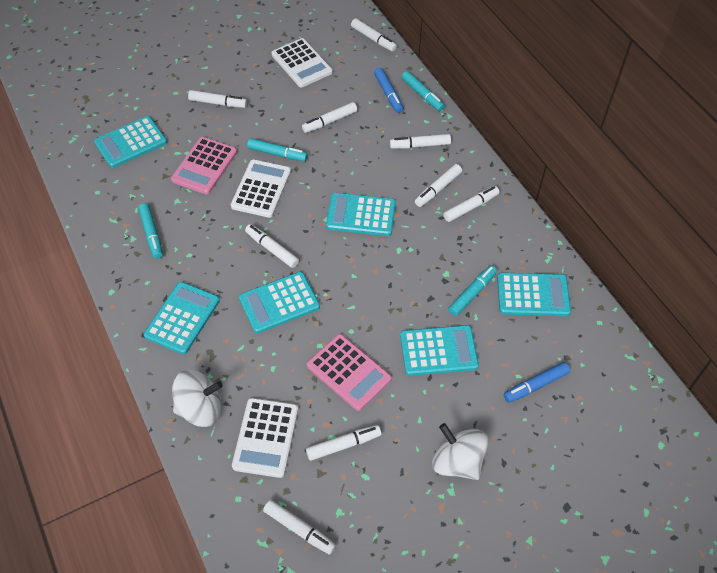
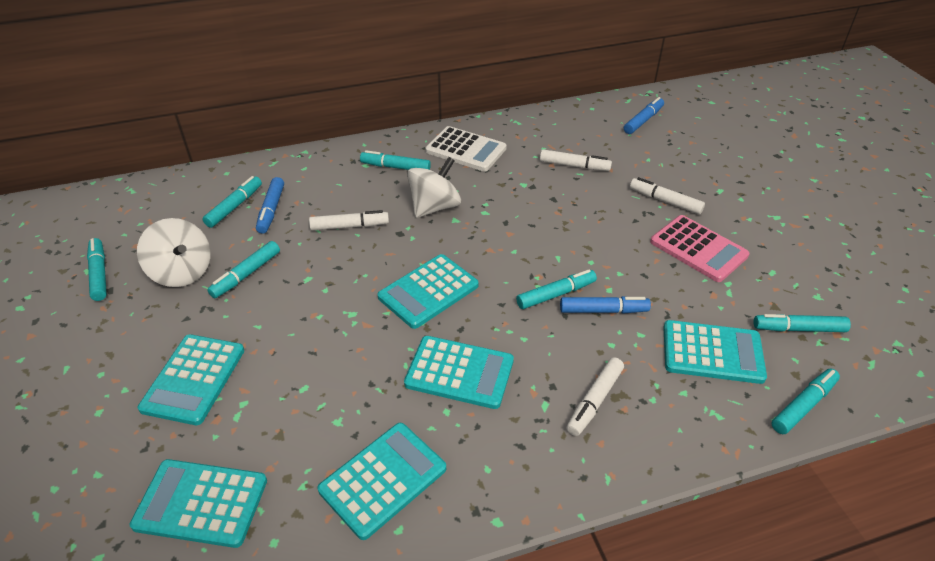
blue marker: 2 -> 3
pink calculator: 2 -> 1
turquoise marker: 4 -> 7
white calculator: 3 -> 1
white marker: 9 -> 4

